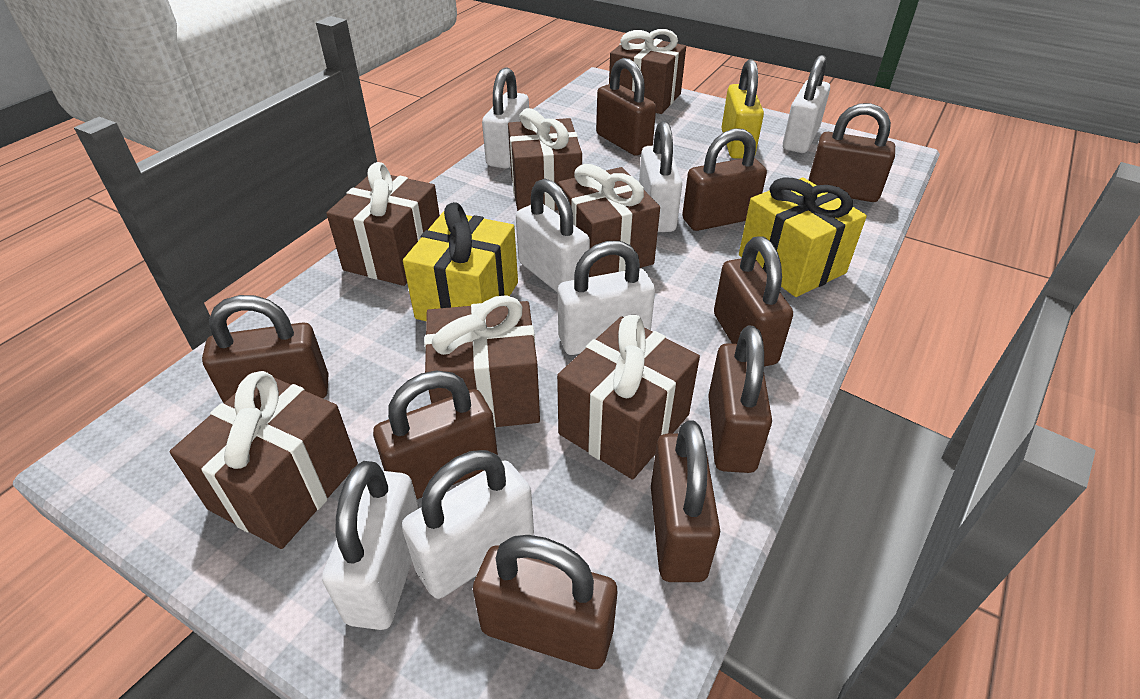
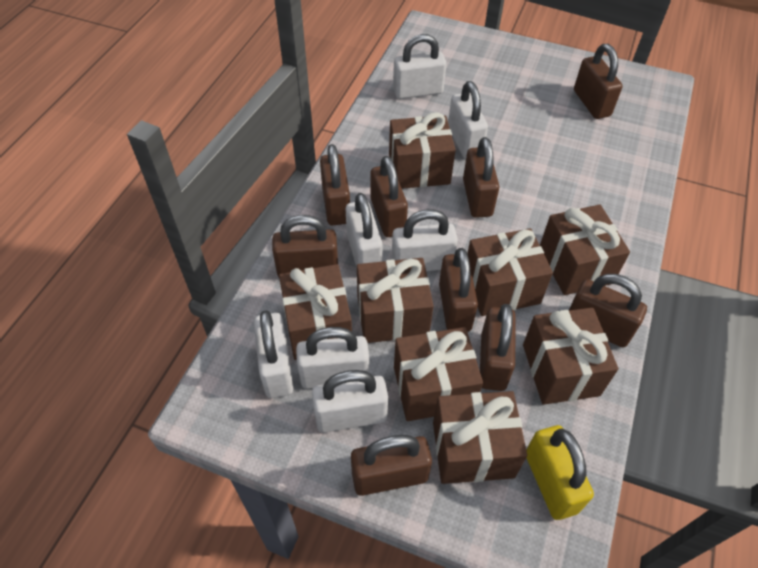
brown gift: 7 -> 8
yellow gift: 2 -> 0

